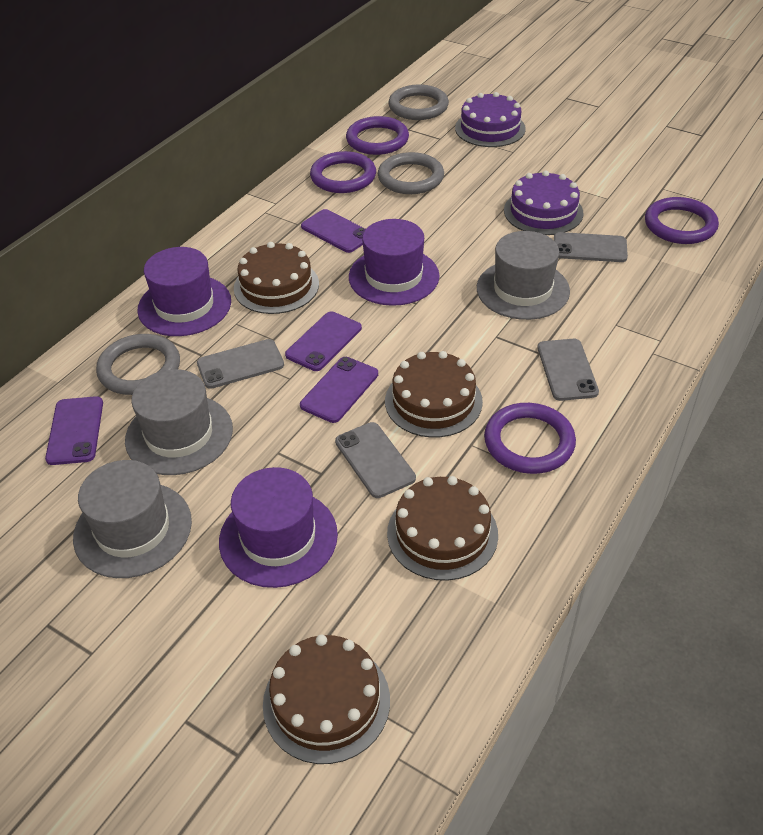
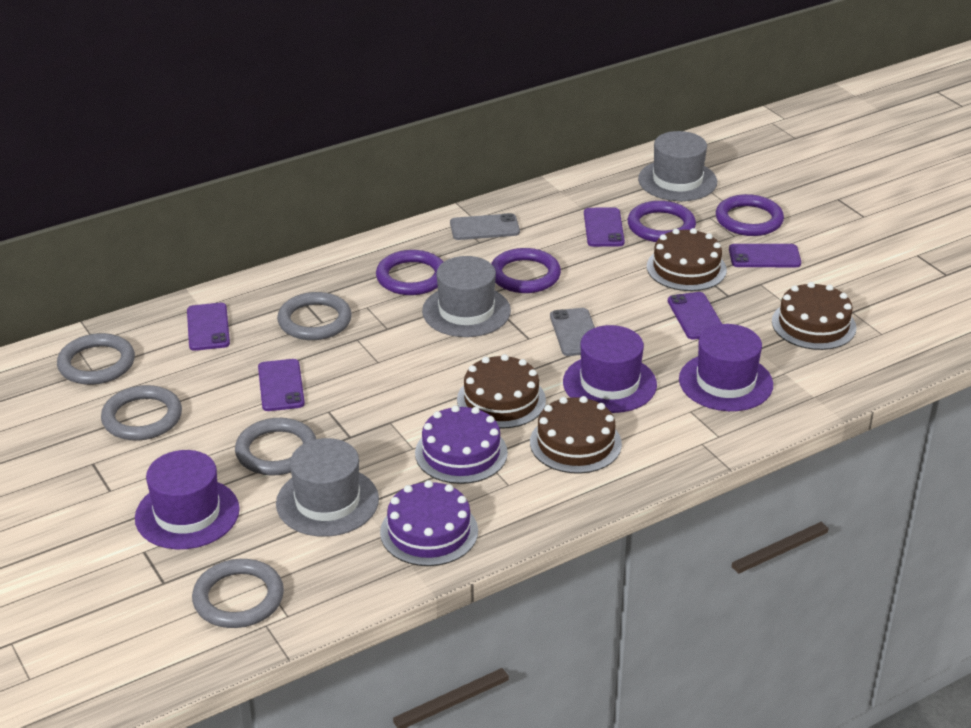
grey phone: 4 -> 2
grey ring: 3 -> 5
purple phone: 4 -> 5

